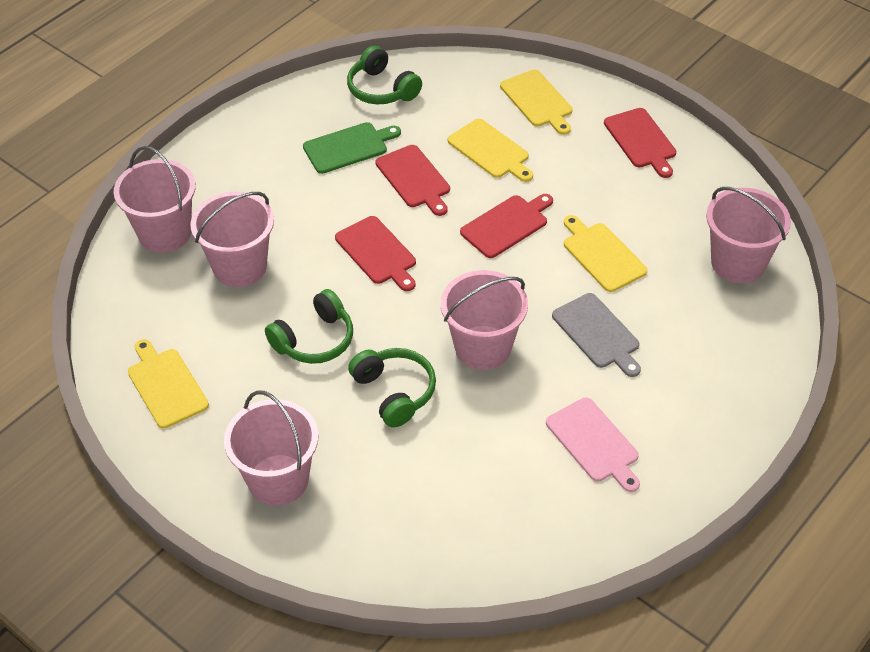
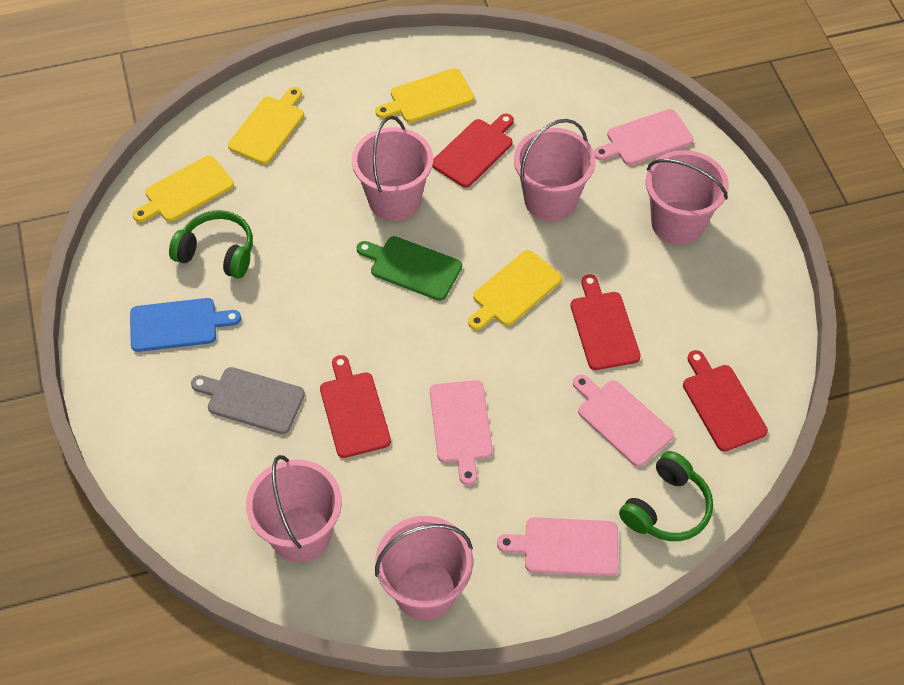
blue cutting board: 0 -> 1
green headphones: 3 -> 2
pink cutting board: 1 -> 4

